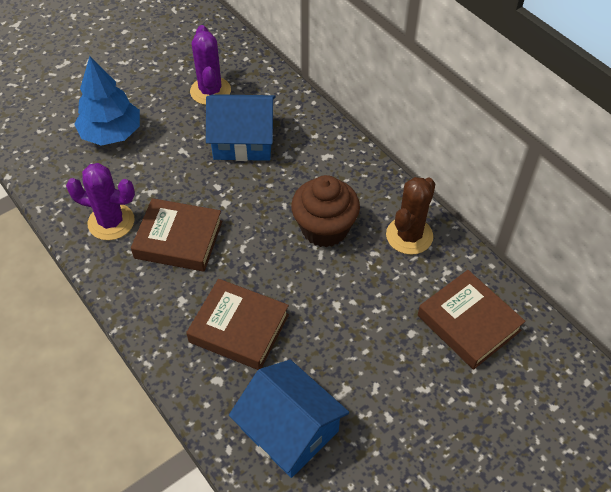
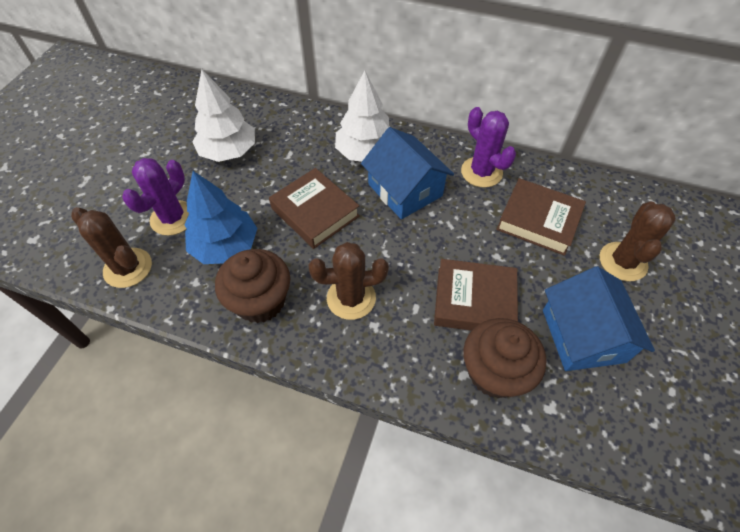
brown cactus: 1 -> 3
brown cupcake: 1 -> 2
white tree: 0 -> 2

